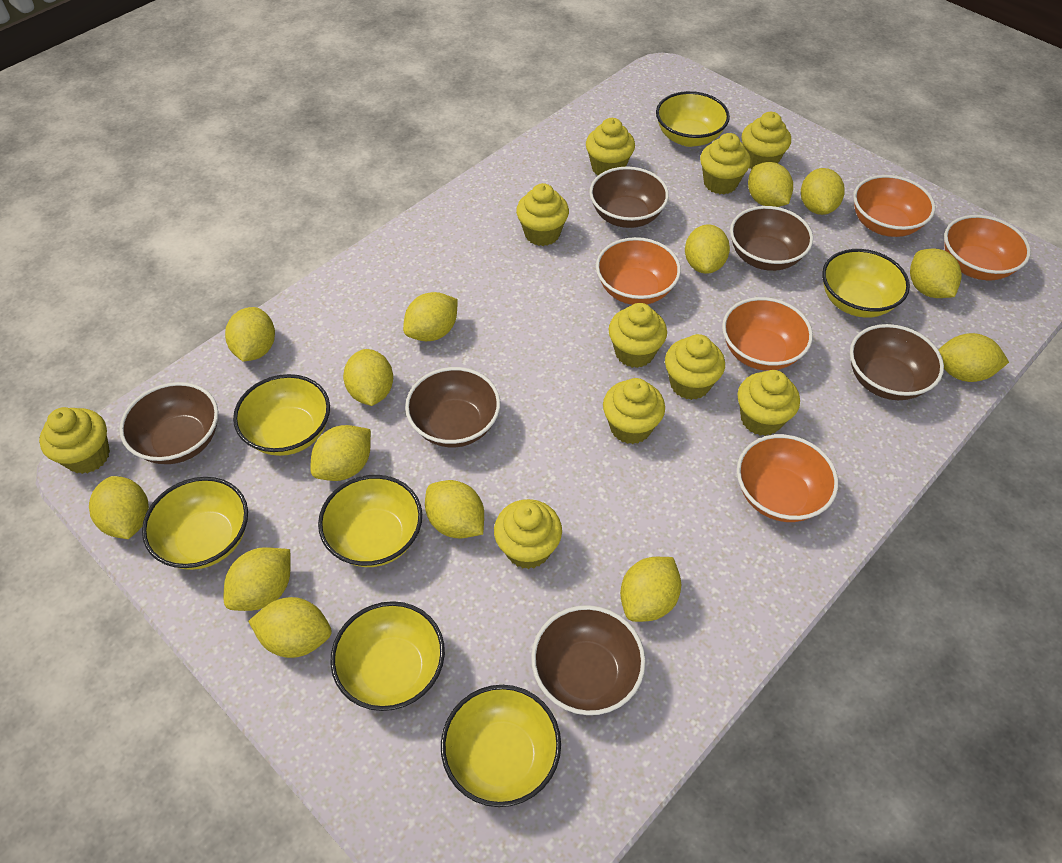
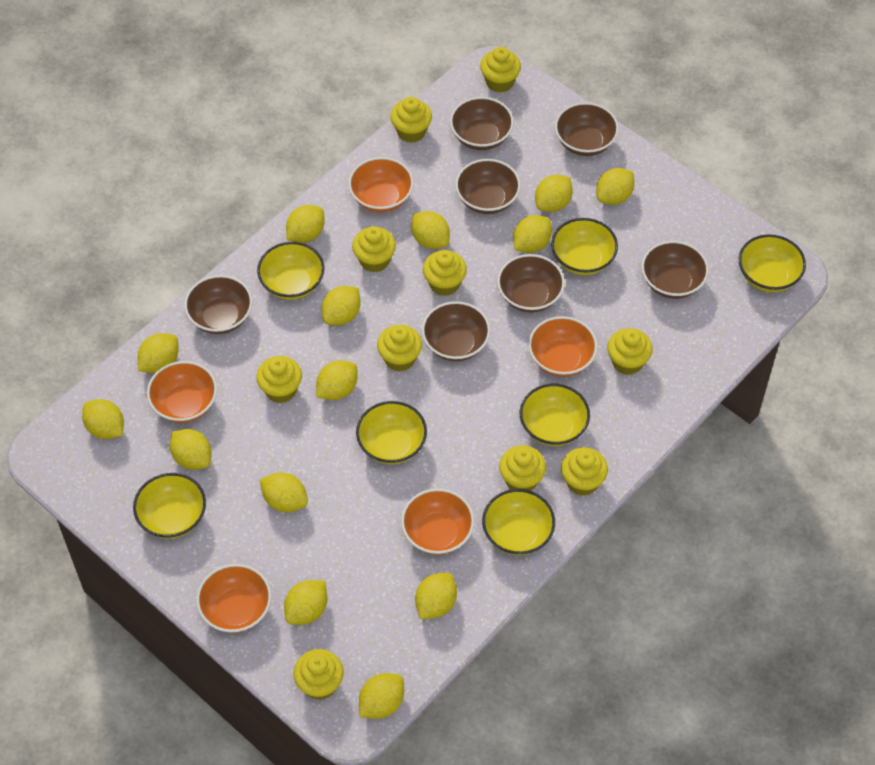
brown bowl: 6 -> 7

